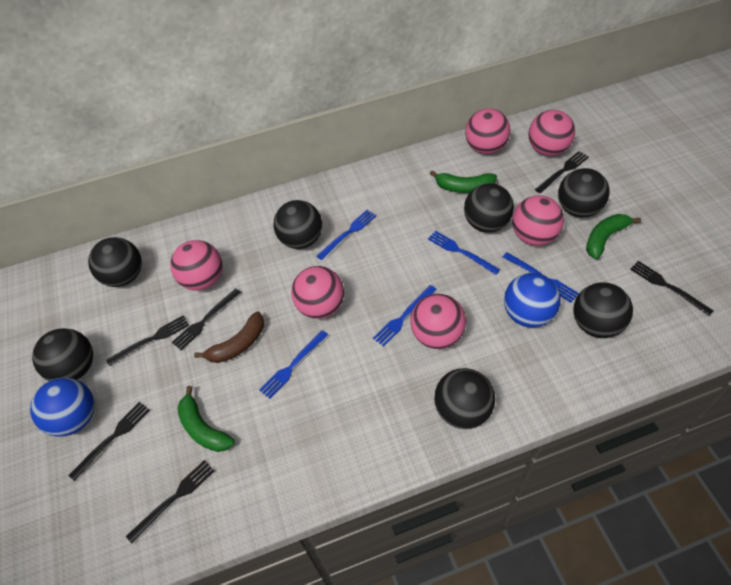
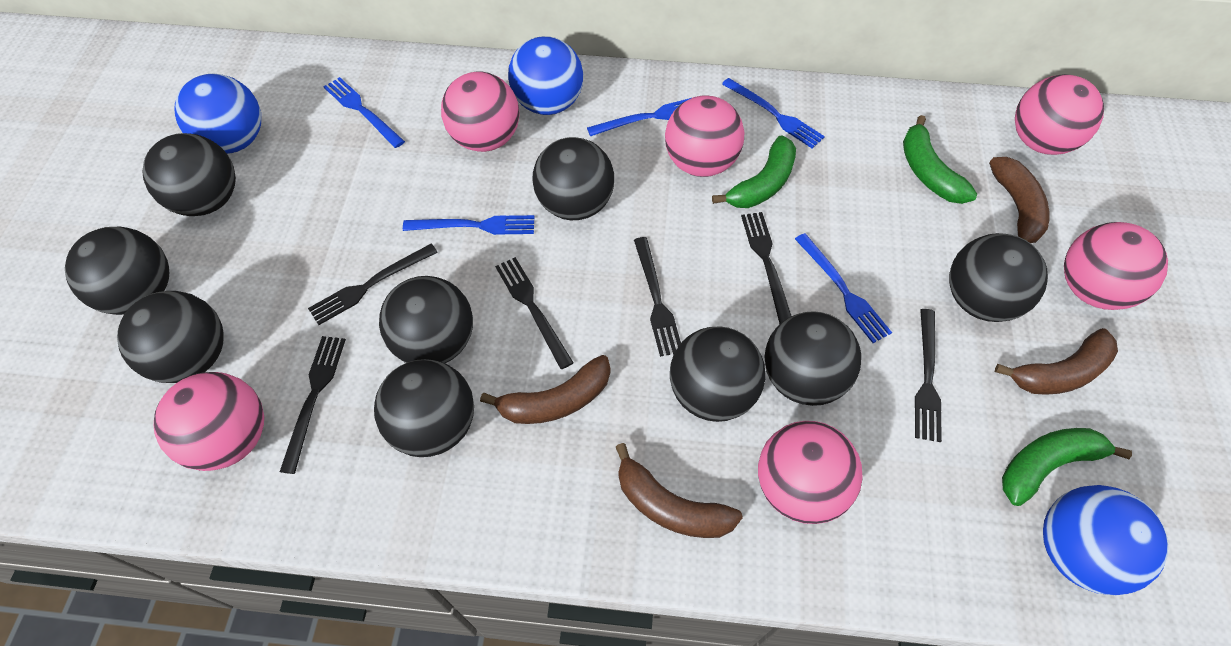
black ball: 7 -> 9
blue ball: 2 -> 3
brown banana: 1 -> 4

